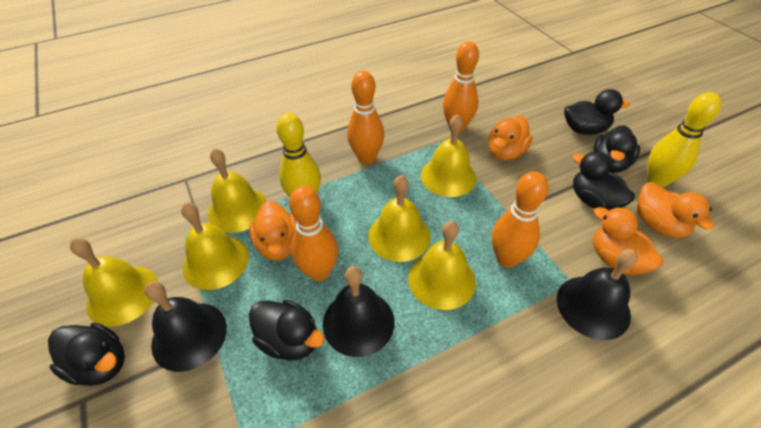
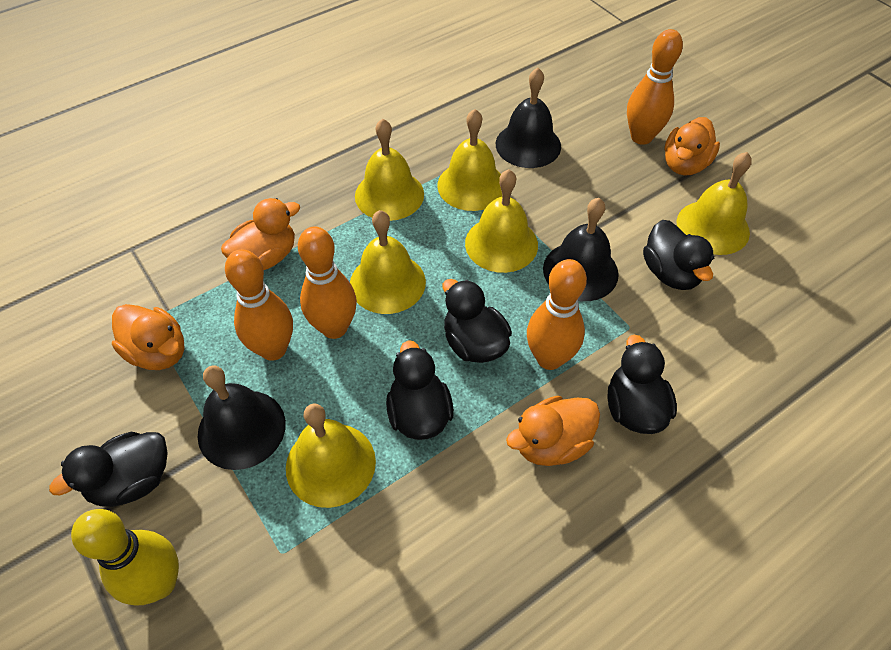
yellow bowling pin: 2 -> 1

